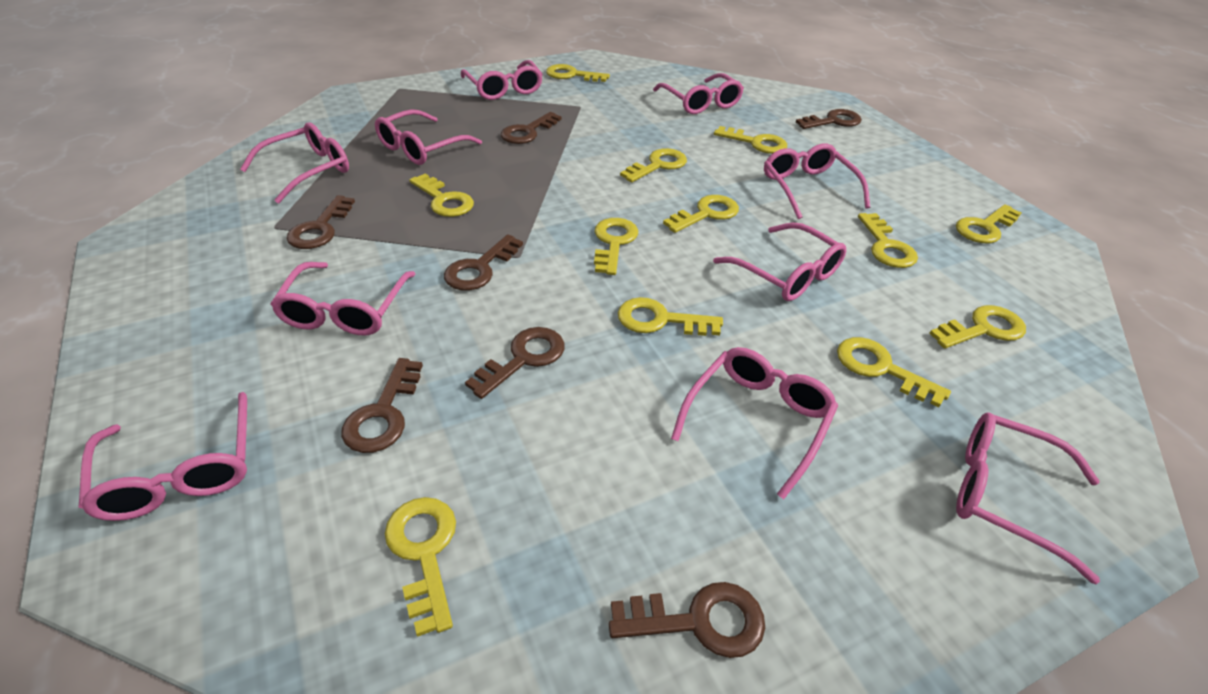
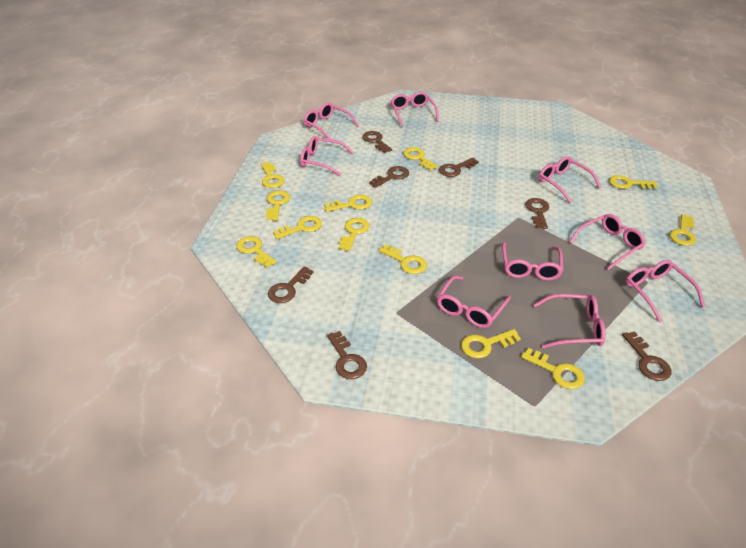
pink glasses: 10 -> 9

